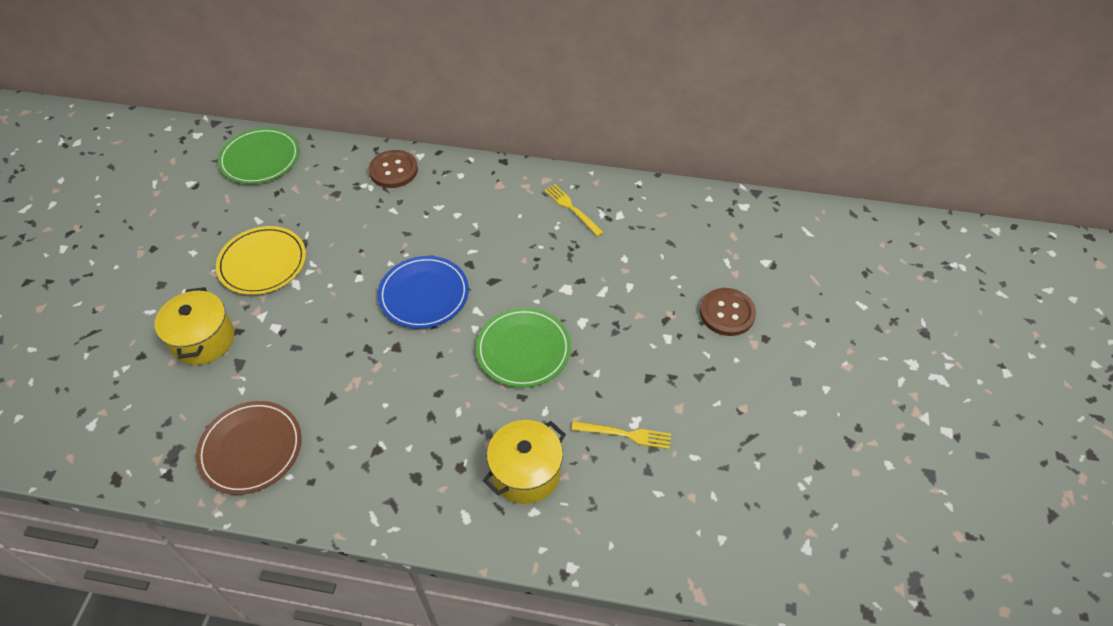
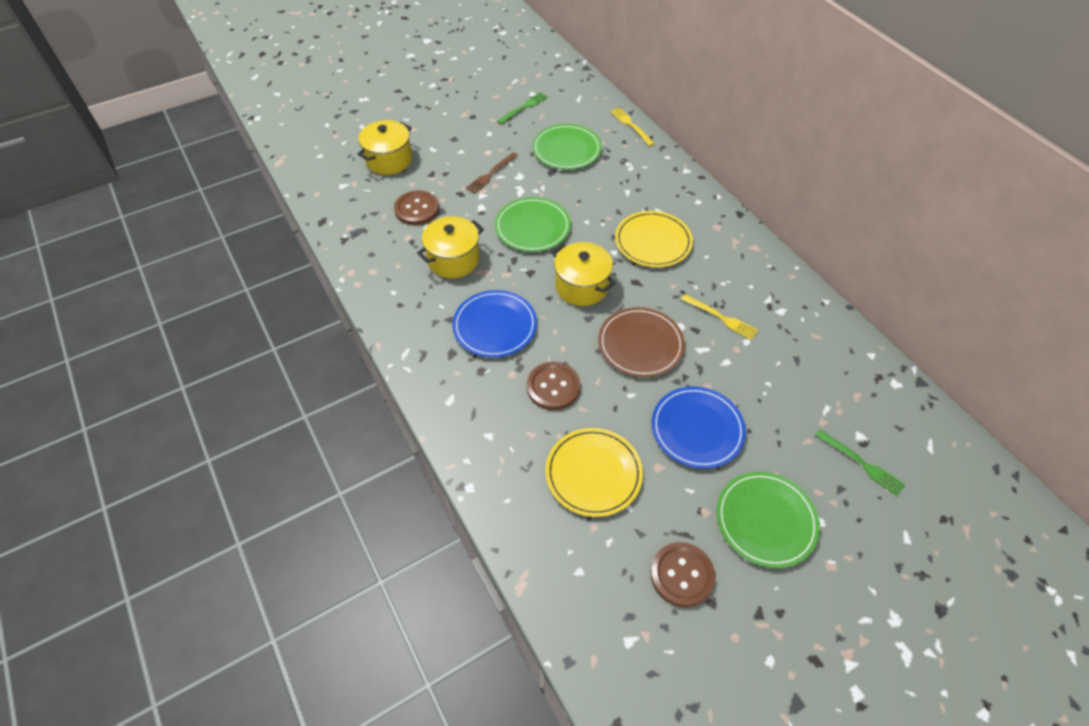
blue plate: 1 -> 2
brown button: 2 -> 3
brown fork: 0 -> 1
green fork: 0 -> 2
green plate: 2 -> 3
yellow plate: 1 -> 2
yellow pot: 2 -> 3

